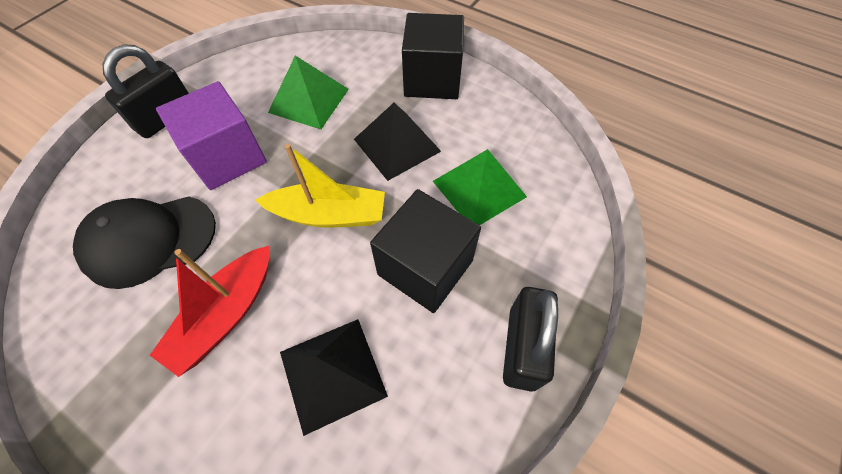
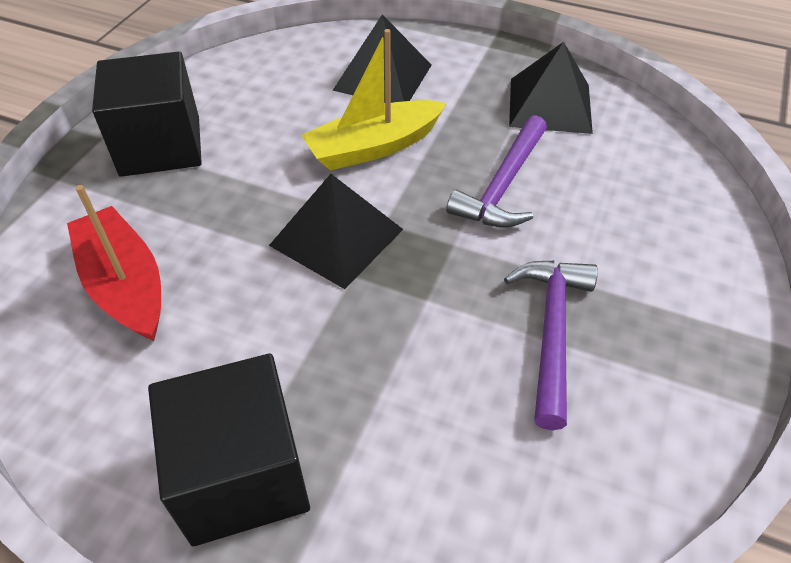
black cap: 1 -> 0
black padlock: 2 -> 0
black pyramid: 2 -> 3
green pyramid: 2 -> 0
purple cube: 1 -> 0
purple hammer: 0 -> 2

